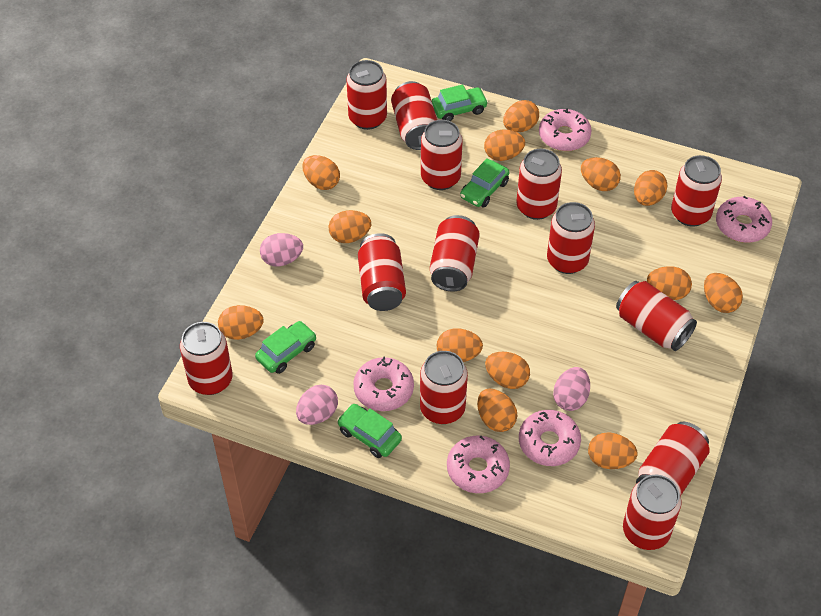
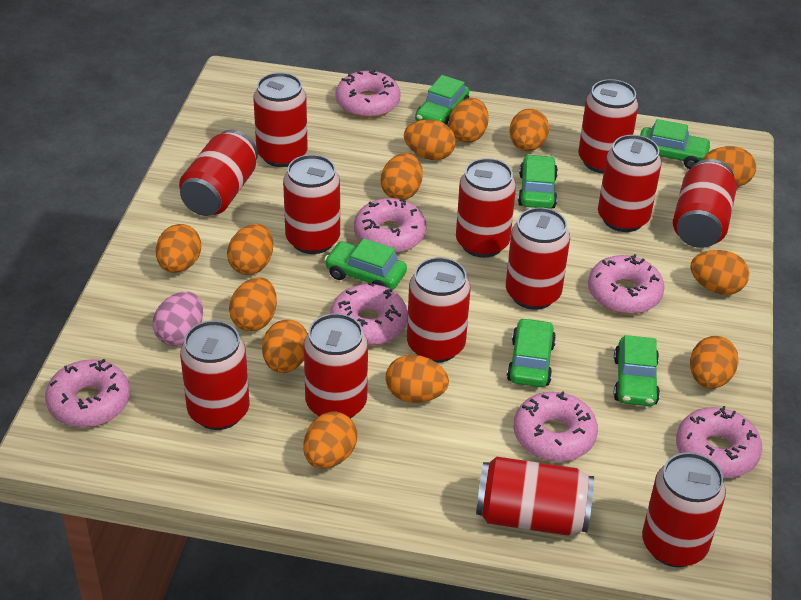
green car: 4 -> 6
pink donut: 5 -> 7
pink egg: 3 -> 1

